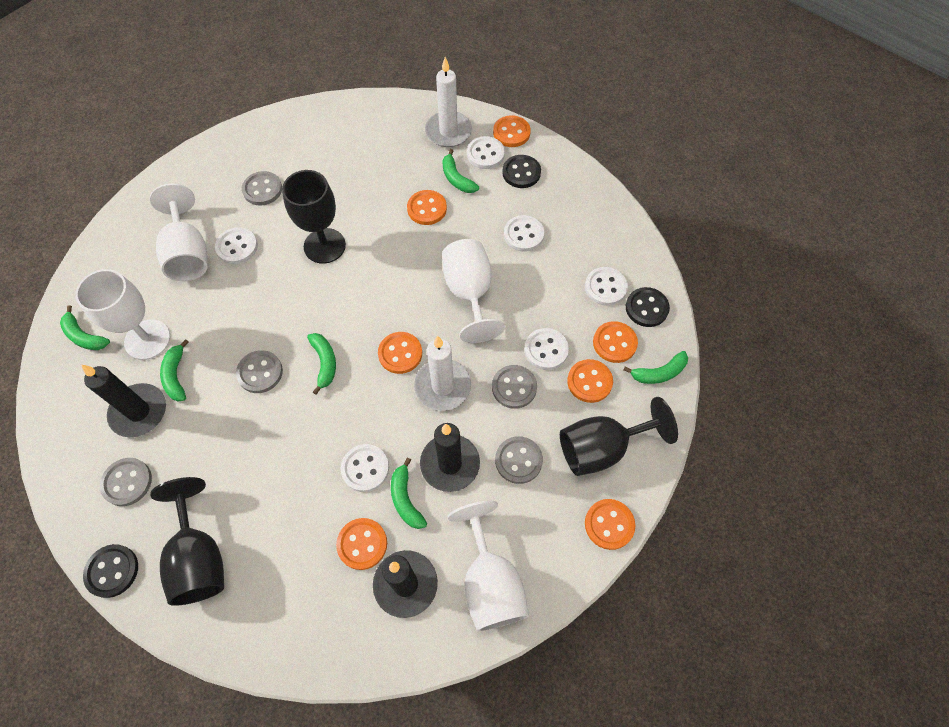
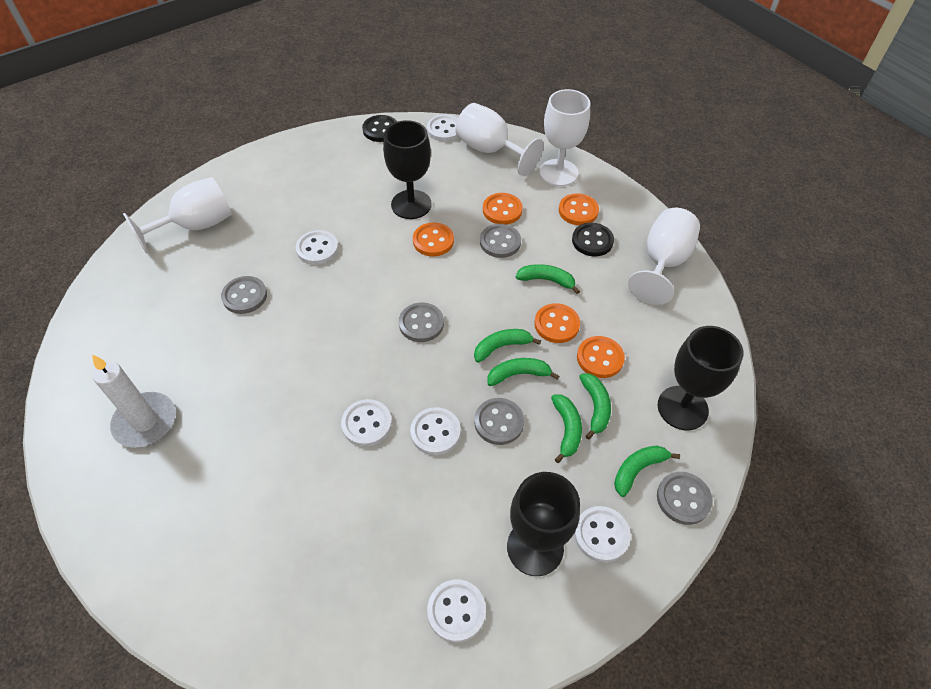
black button: 3 -> 2
black candle: 3 -> 0
orange button: 7 -> 5
white candle: 2 -> 1

